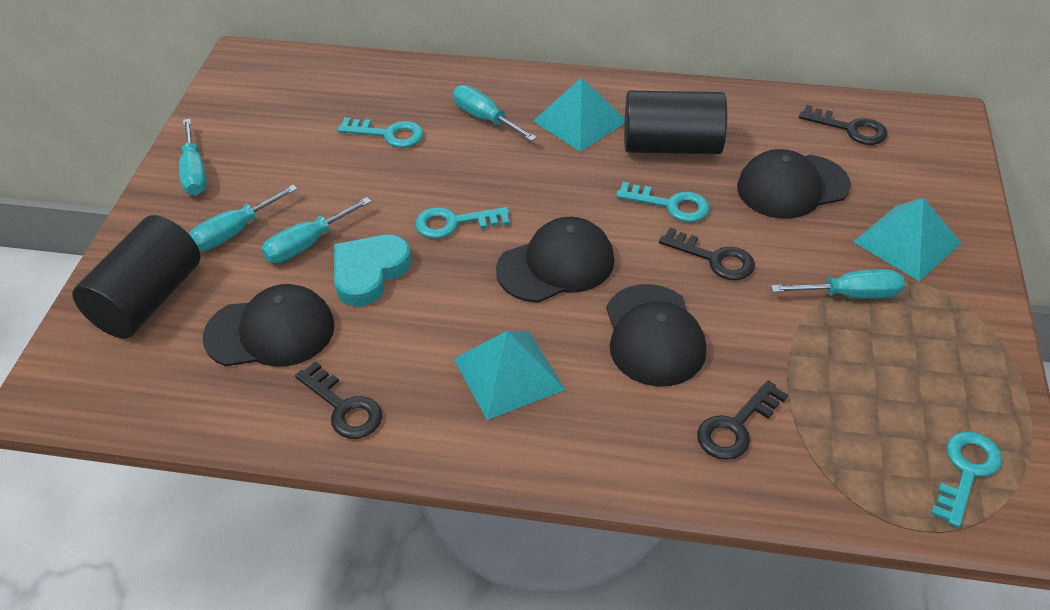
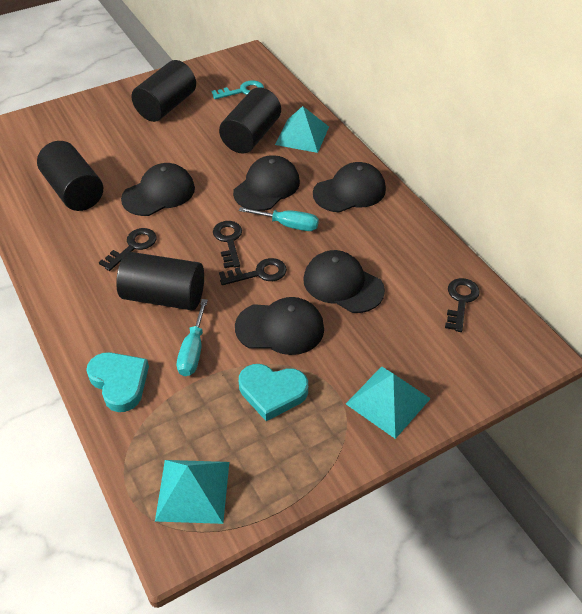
black cap: 4 -> 5
black cylinder: 2 -> 4
turquoise heart: 1 -> 2
turquoise key: 4 -> 1
turquoise screwdriver: 5 -> 2

